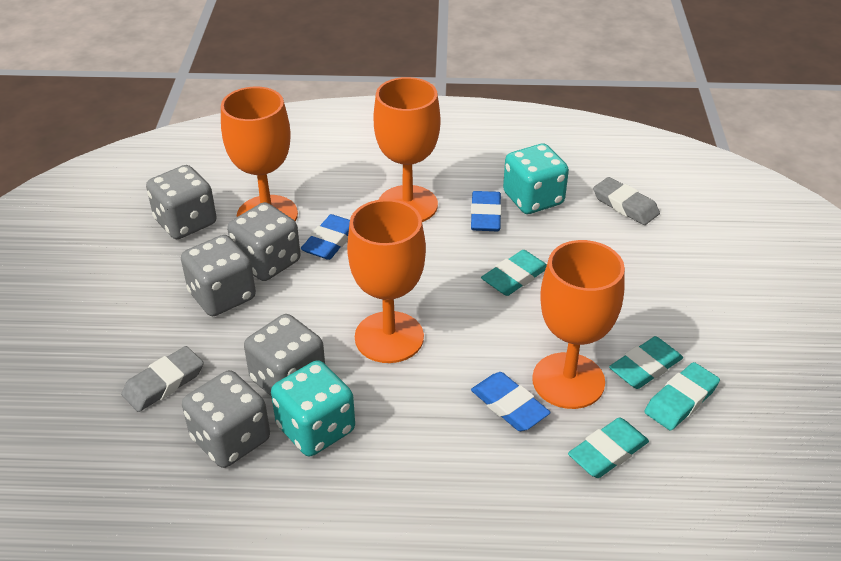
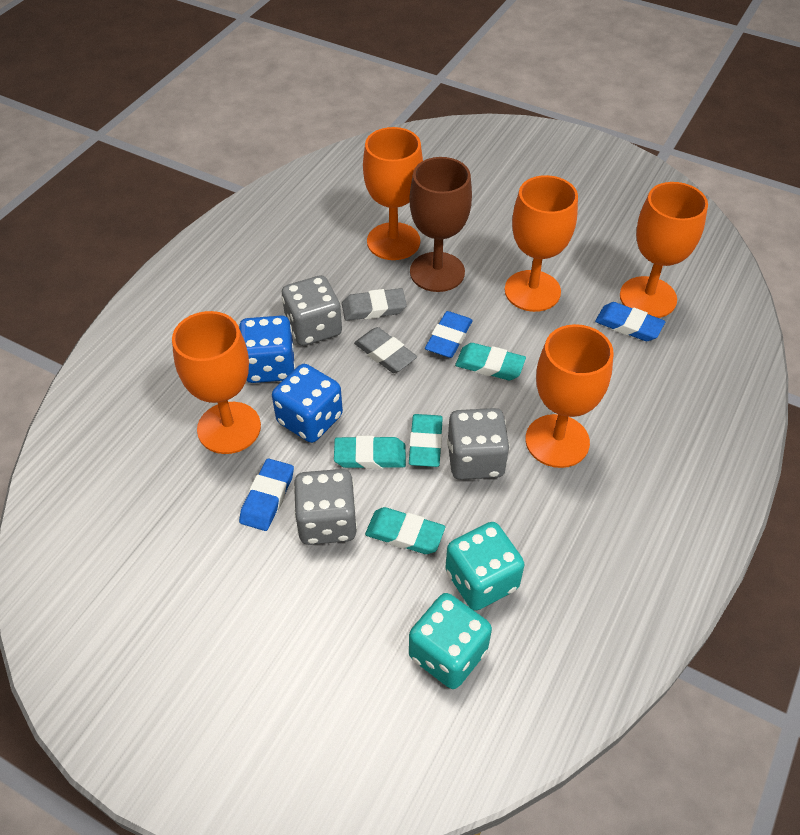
blue dice: 0 -> 2
brown goblet: 0 -> 1
grey dice: 5 -> 3
orange goblet: 4 -> 5

